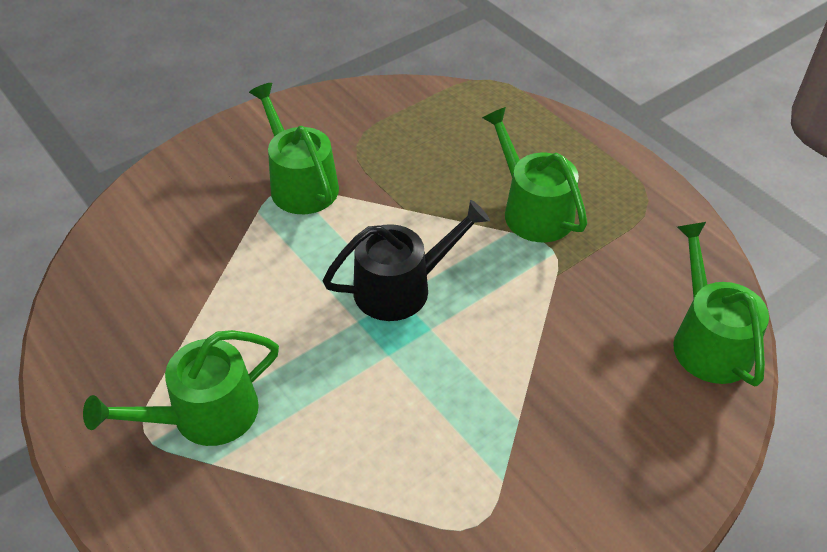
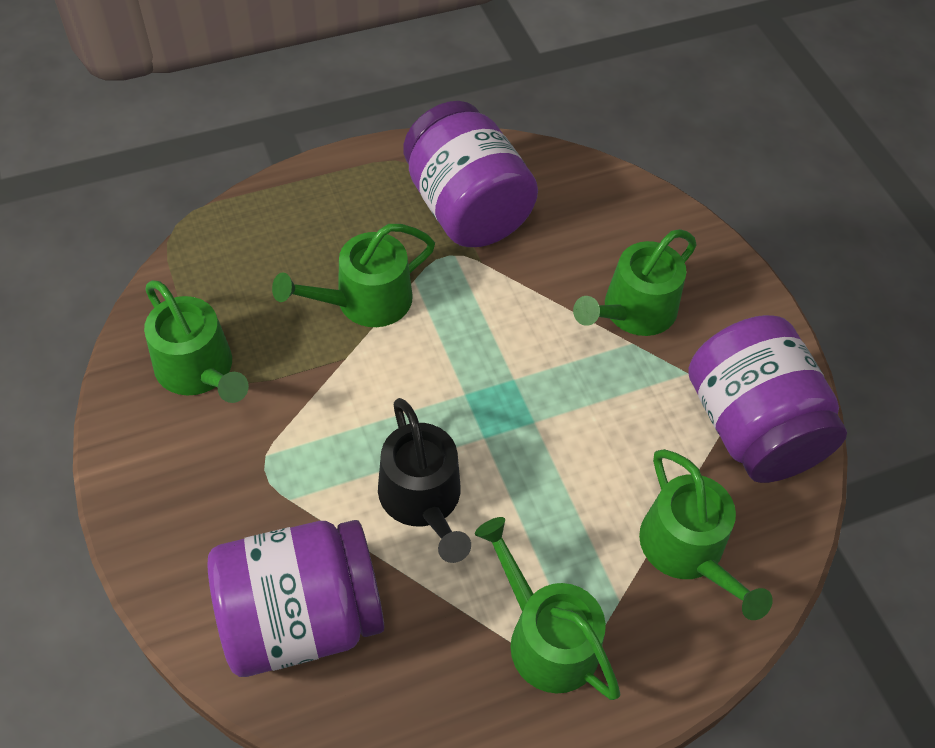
green watering can: 4 -> 5
purple jar: 0 -> 3

